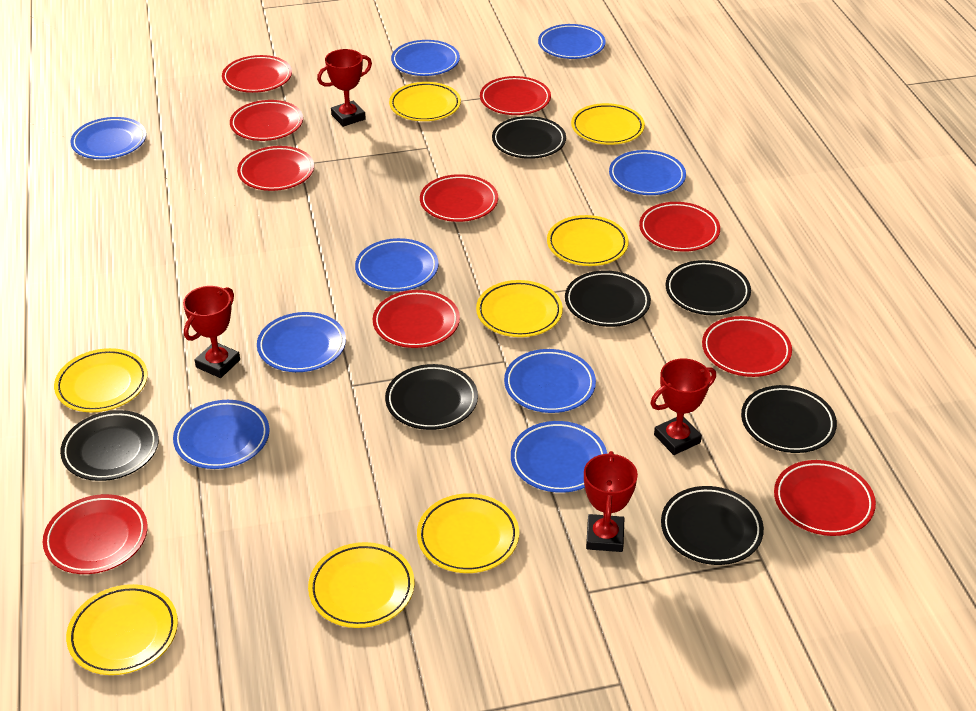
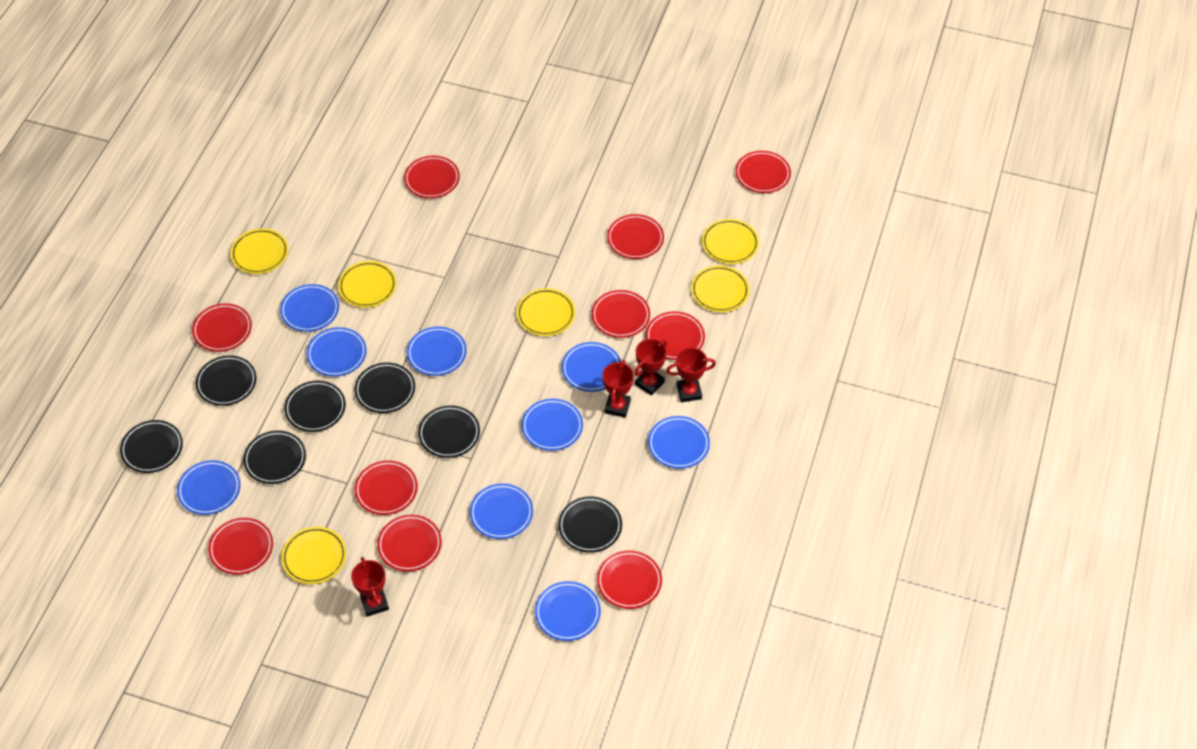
yellow plate: 8 -> 6

